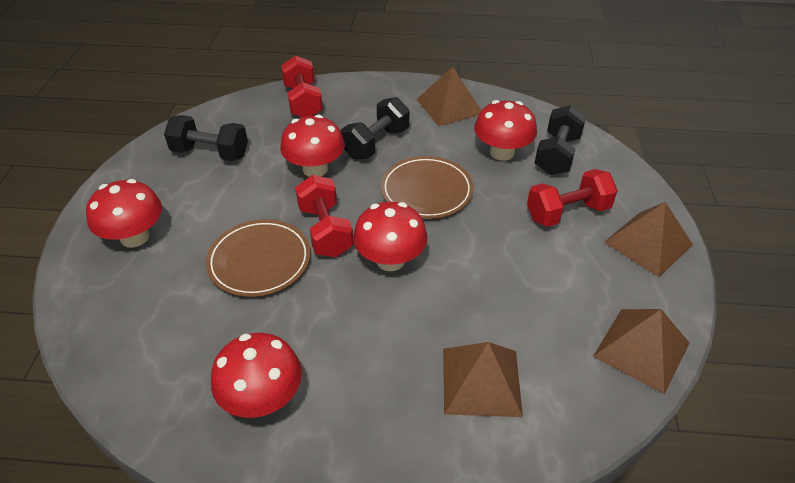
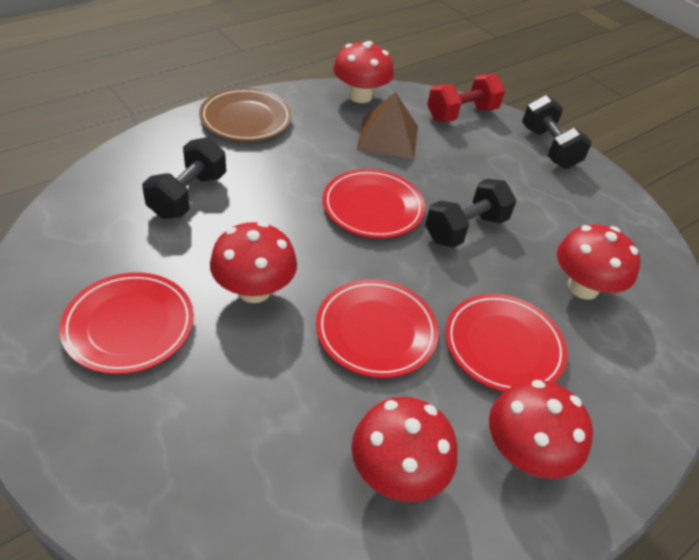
brown plate: 2 -> 1
brown pyramid: 4 -> 1
red dumbbell: 3 -> 1
red plate: 0 -> 4

